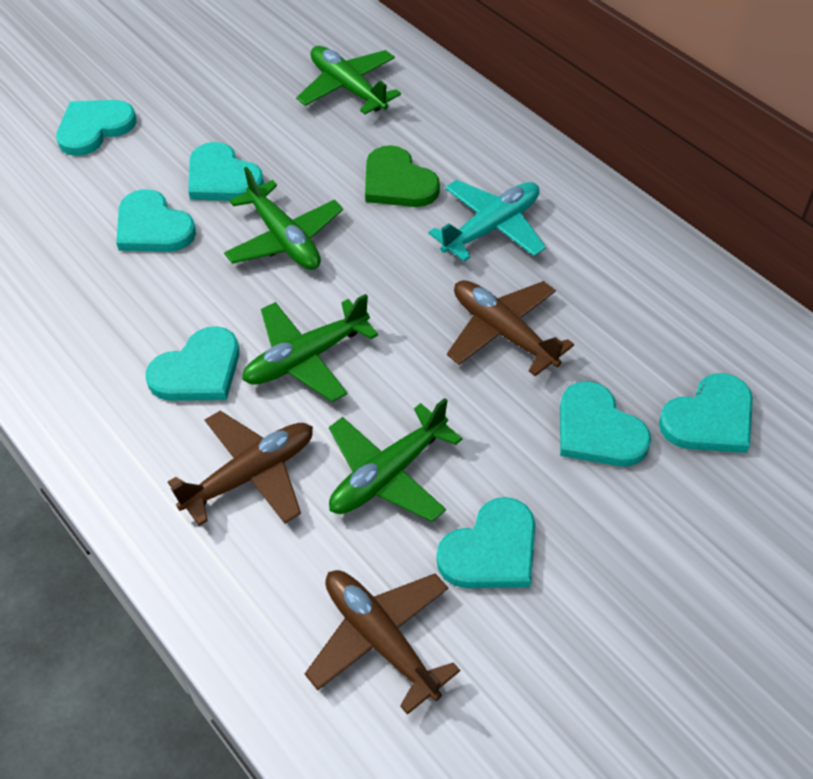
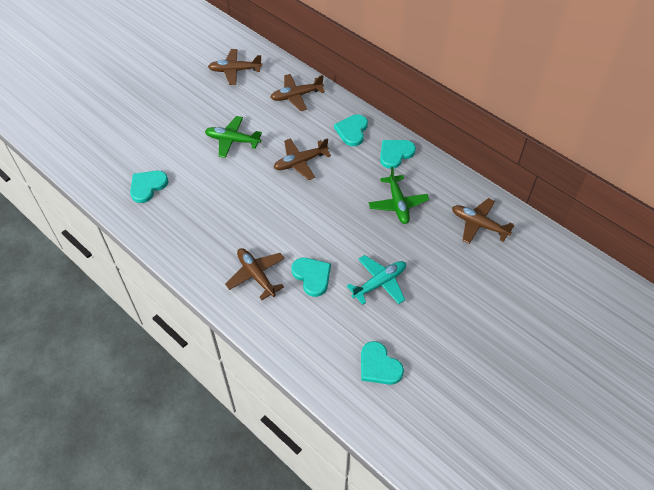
brown plane: 3 -> 5
green heart: 1 -> 0
green plane: 4 -> 2
turquoise heart: 7 -> 5

